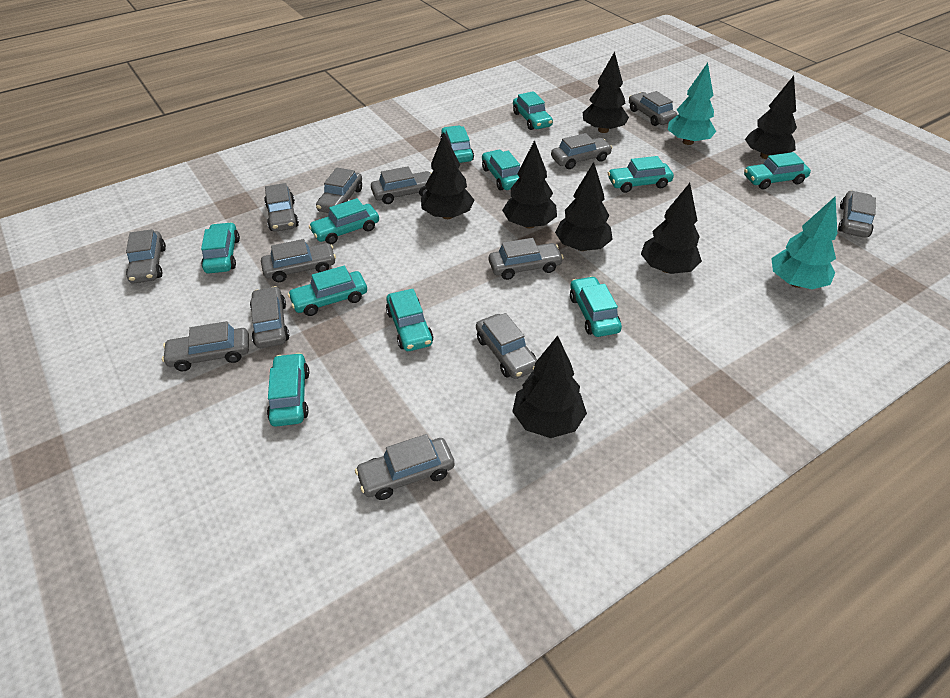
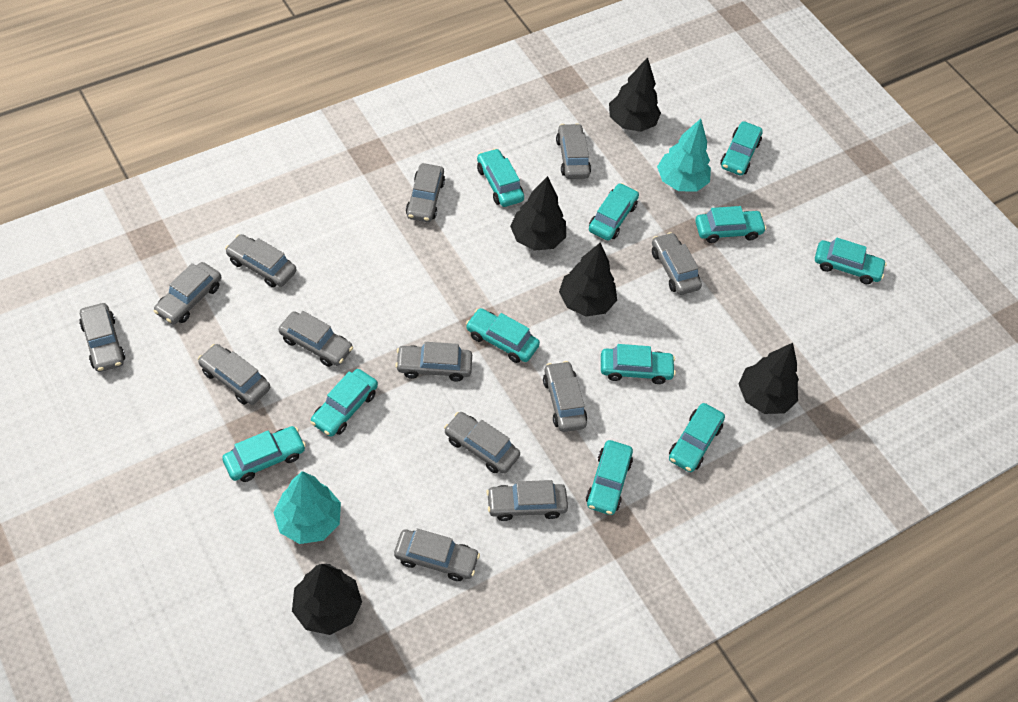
black tree: 7 -> 5

